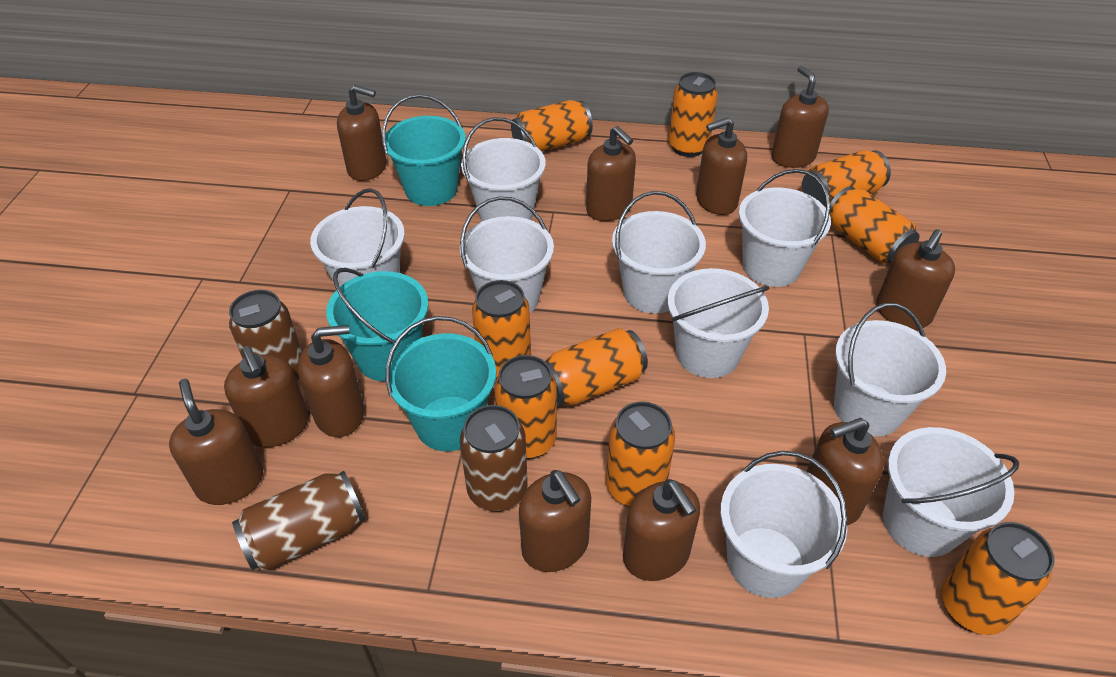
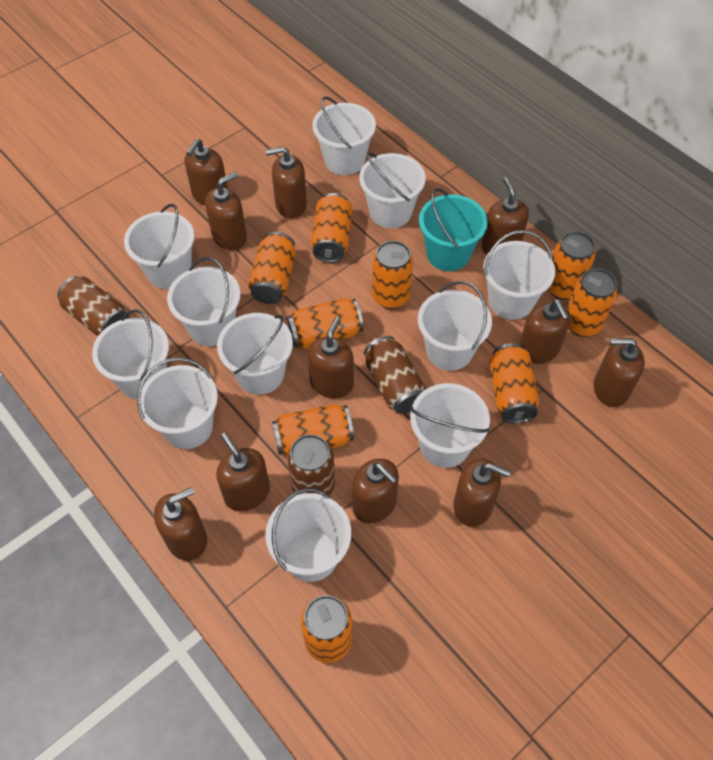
turquoise bucket: 3 -> 1
white bucket: 9 -> 11

